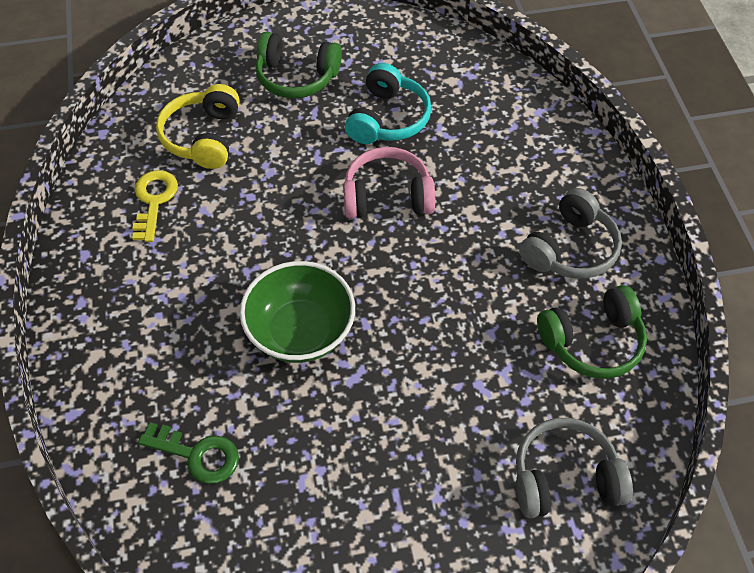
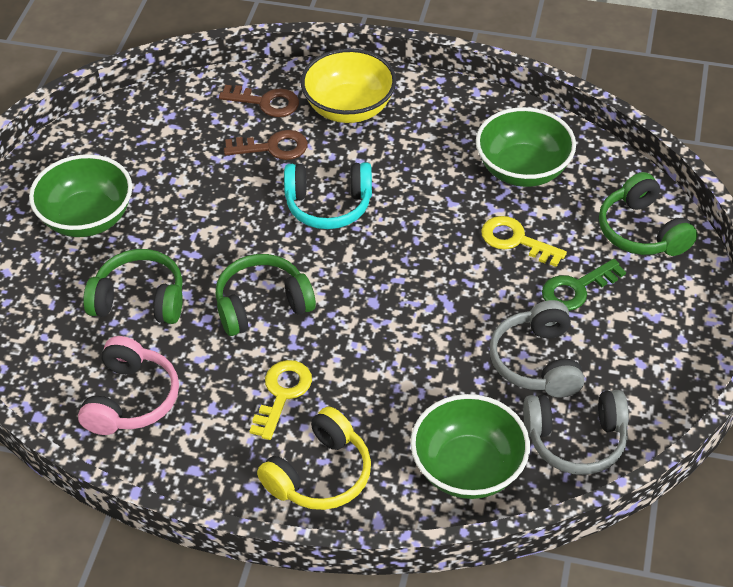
brown key: 0 -> 2
green bowl: 1 -> 3
green headphones: 2 -> 3
yellow bowl: 0 -> 1
yellow key: 1 -> 2

